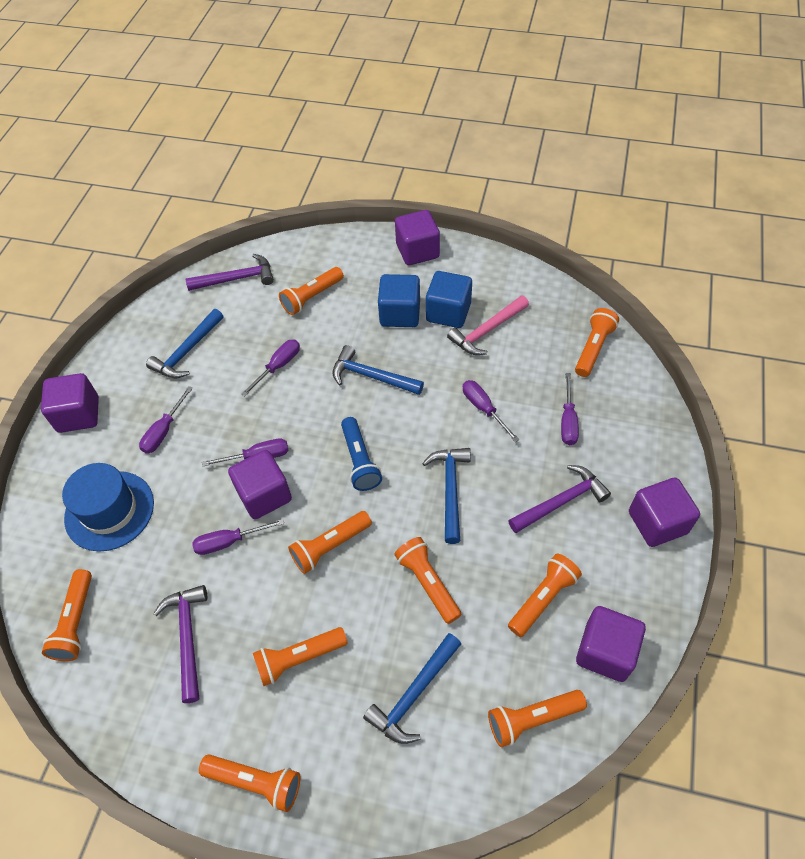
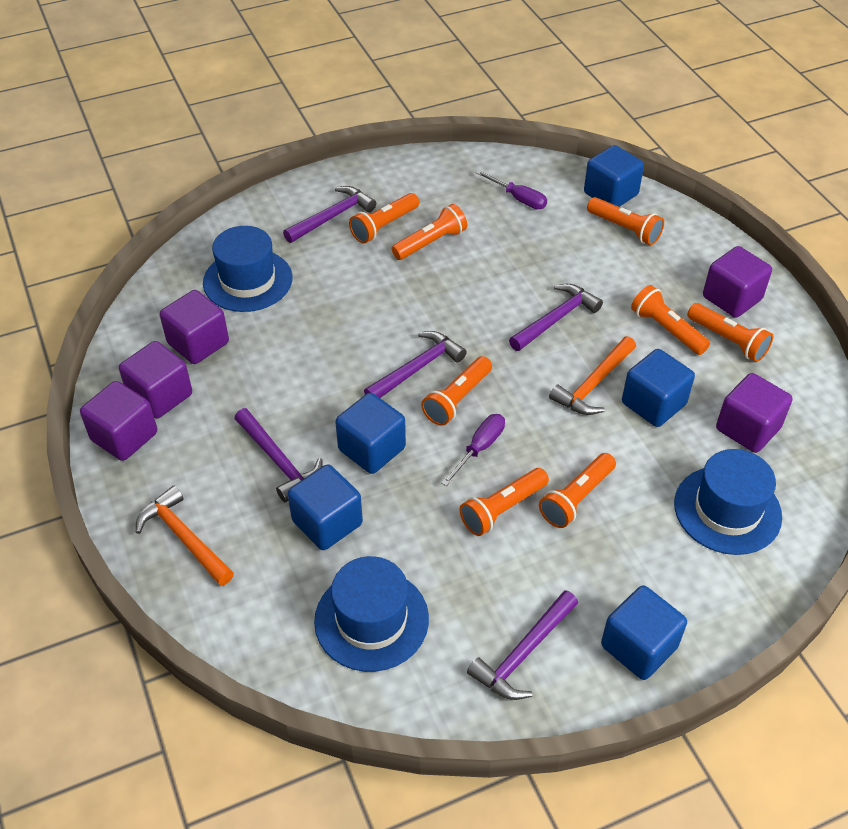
blue cube: 2 -> 5
blue flashlight: 1 -> 0
blue hammer: 4 -> 0
blue hat: 1 -> 3
orange flashlight: 9 -> 8
orange hammer: 0 -> 2
pink hammer: 1 -> 0
purple hammer: 3 -> 5
purple screwdriver: 6 -> 2

